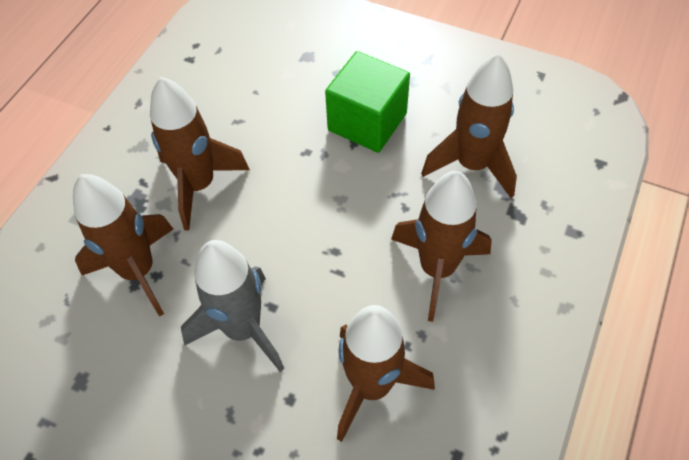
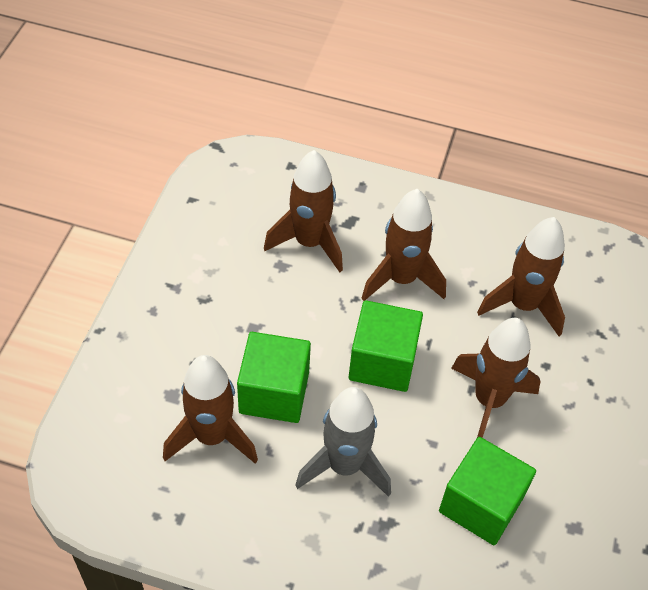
green cube: 1 -> 3

